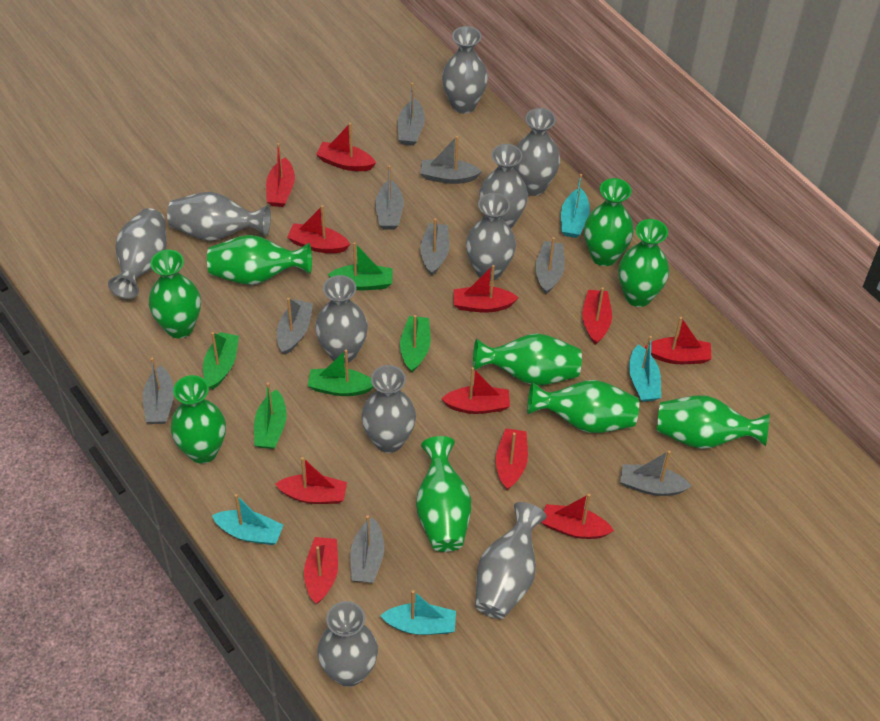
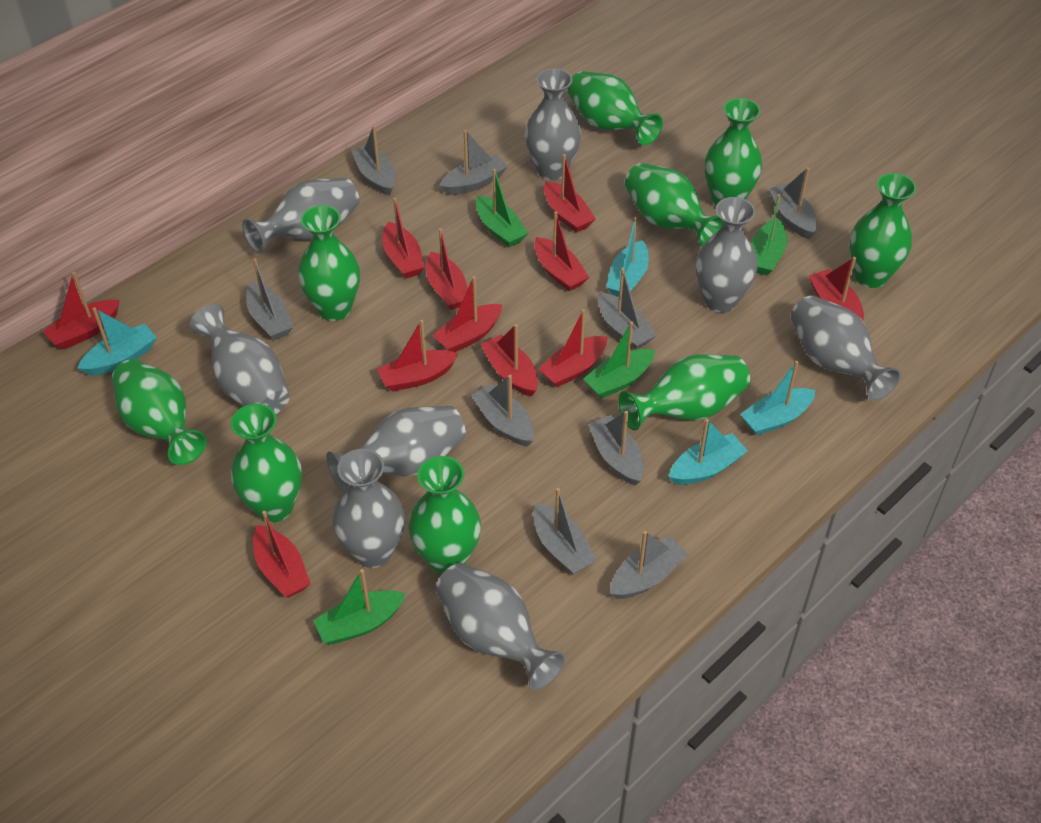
green boat: 5 -> 4
grey vase: 10 -> 8

